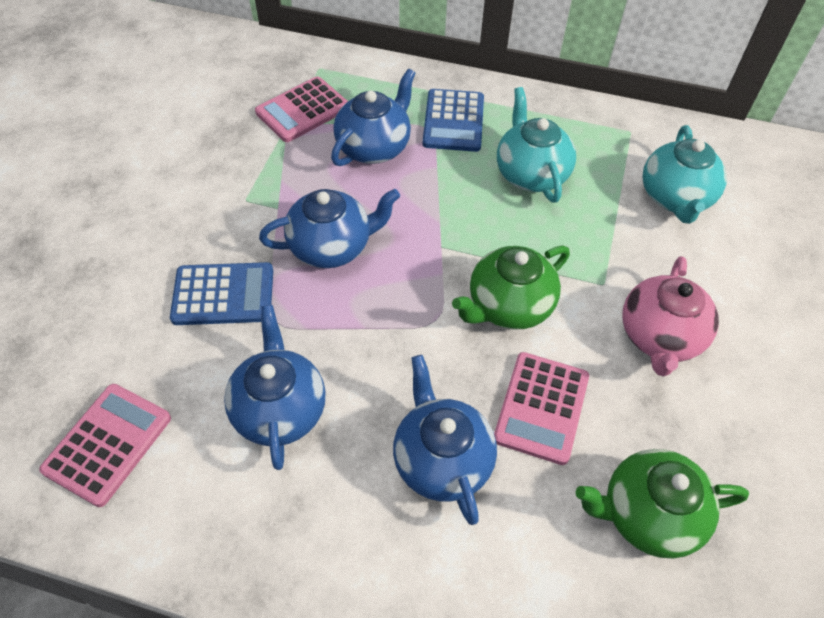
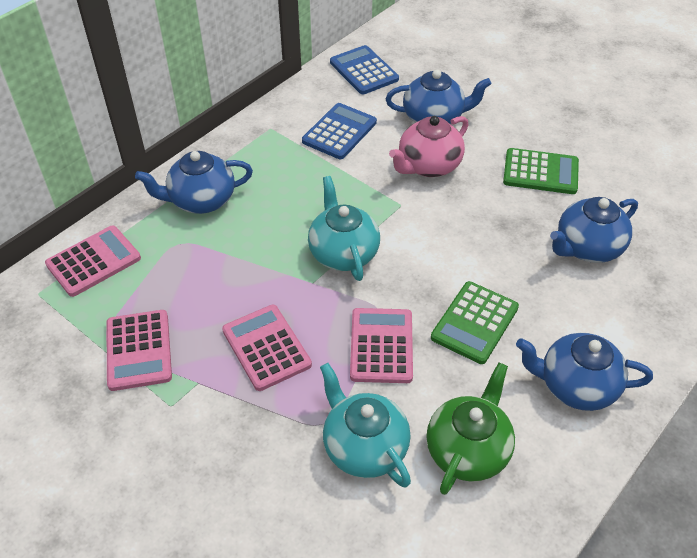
green calculator: 0 -> 2
green teapot: 2 -> 1
pink calculator: 3 -> 4

